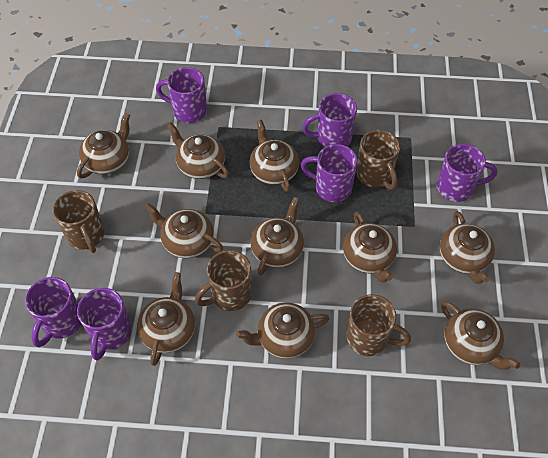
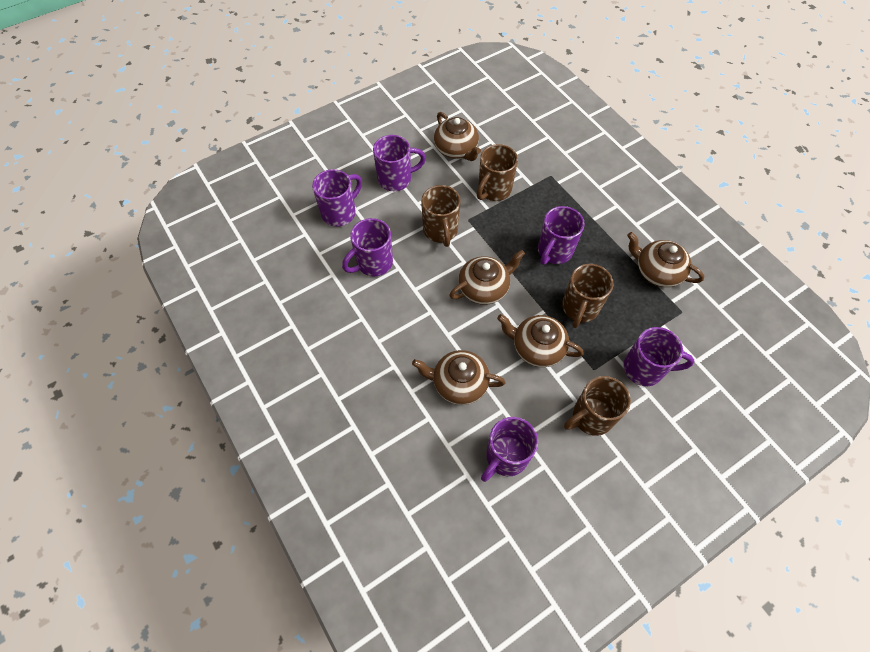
brown teapot: 10 -> 5

